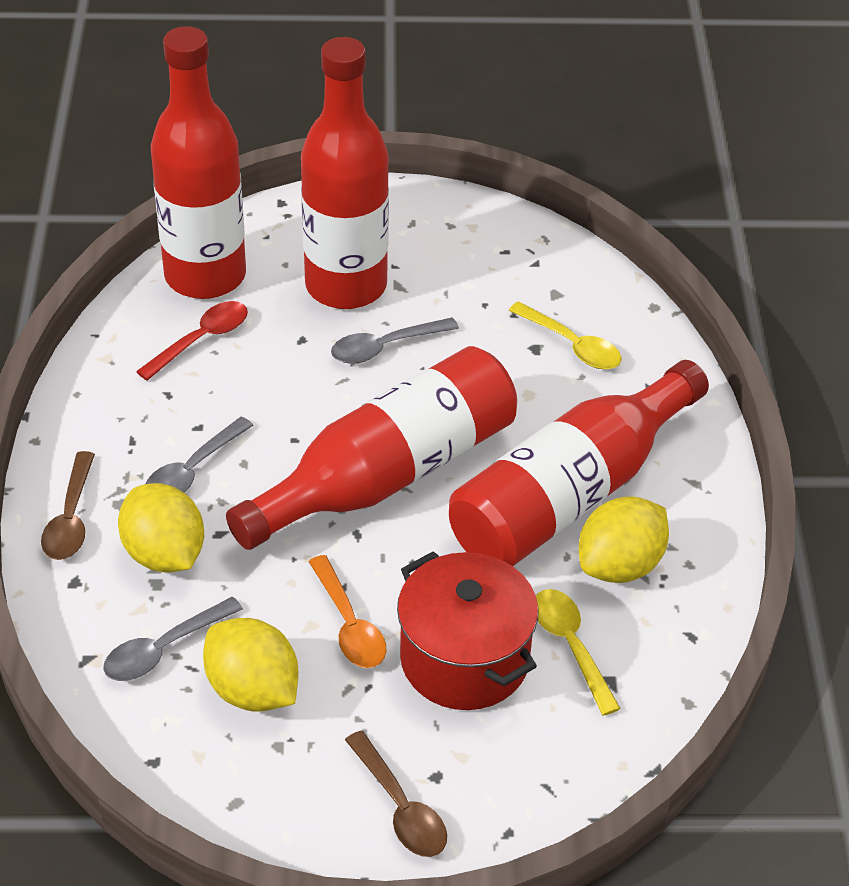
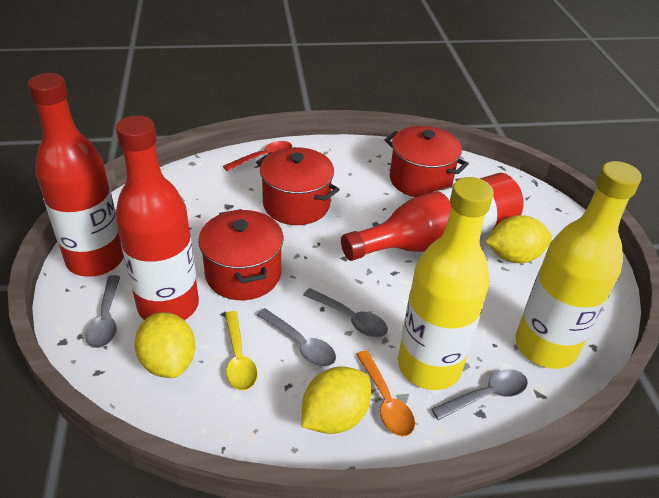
brown spoon: 2 -> 0
grey spoon: 3 -> 4
red bottle: 4 -> 3
red pot: 1 -> 3
yellow bottle: 0 -> 2
yellow spoon: 2 -> 1

